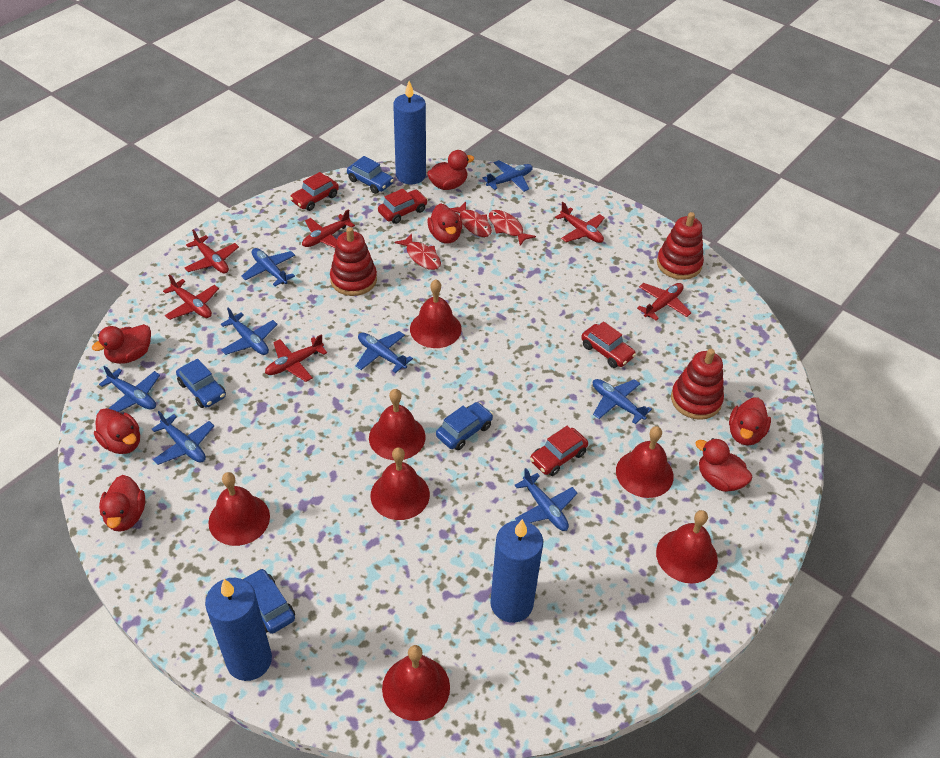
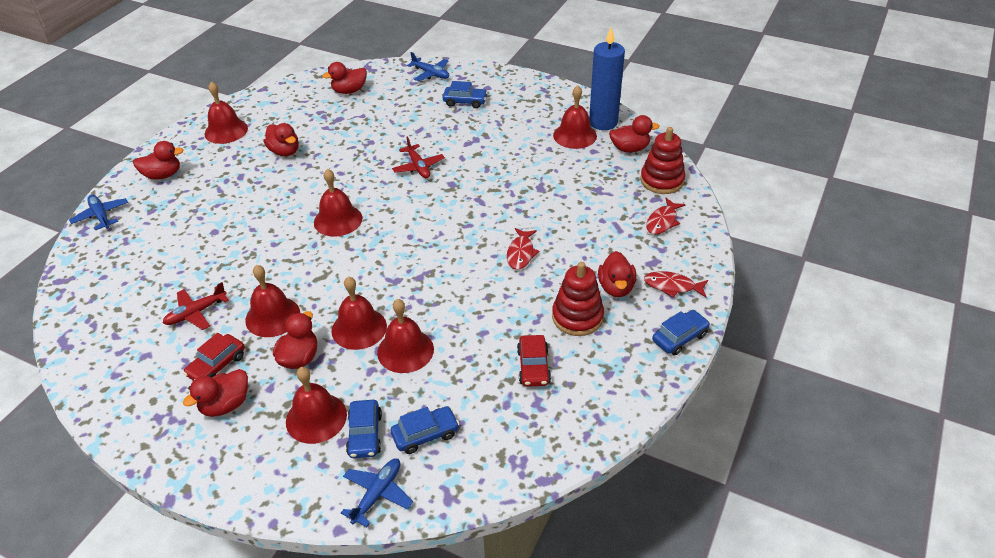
blue candle: 3 -> 1
blue plane: 8 -> 3
red car: 4 -> 2
red plane: 6 -> 2
red stacking toy: 3 -> 2

